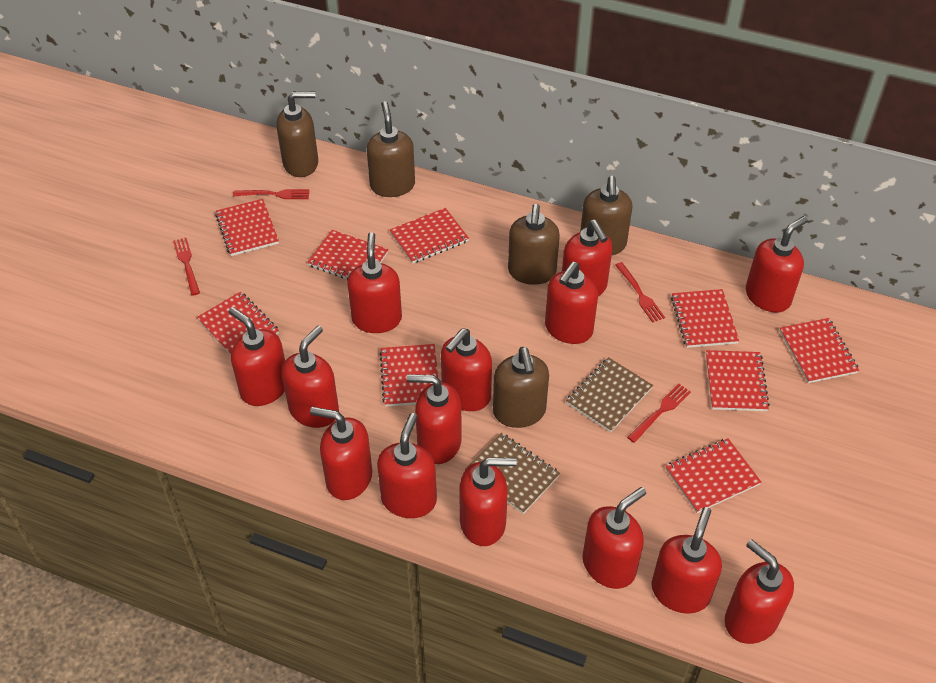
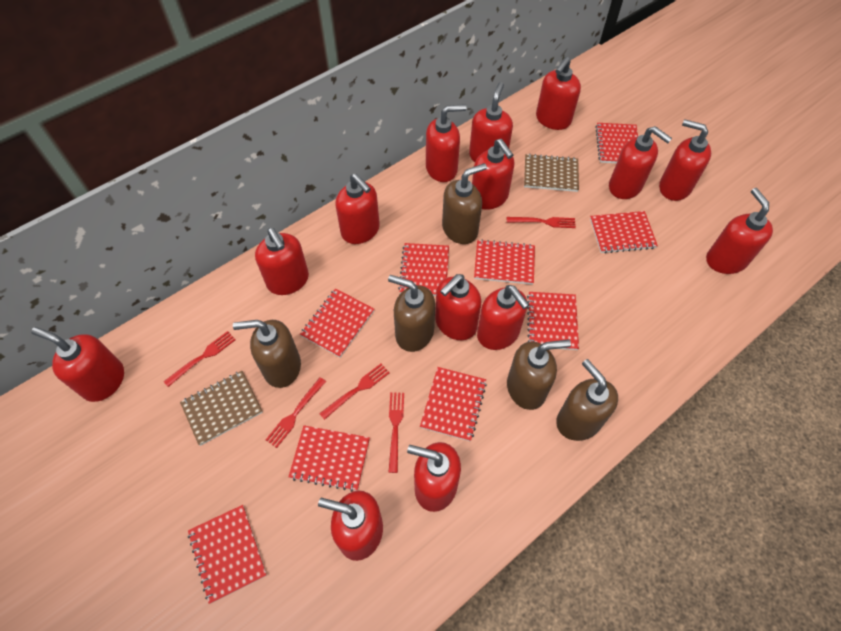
red fork: 4 -> 5

